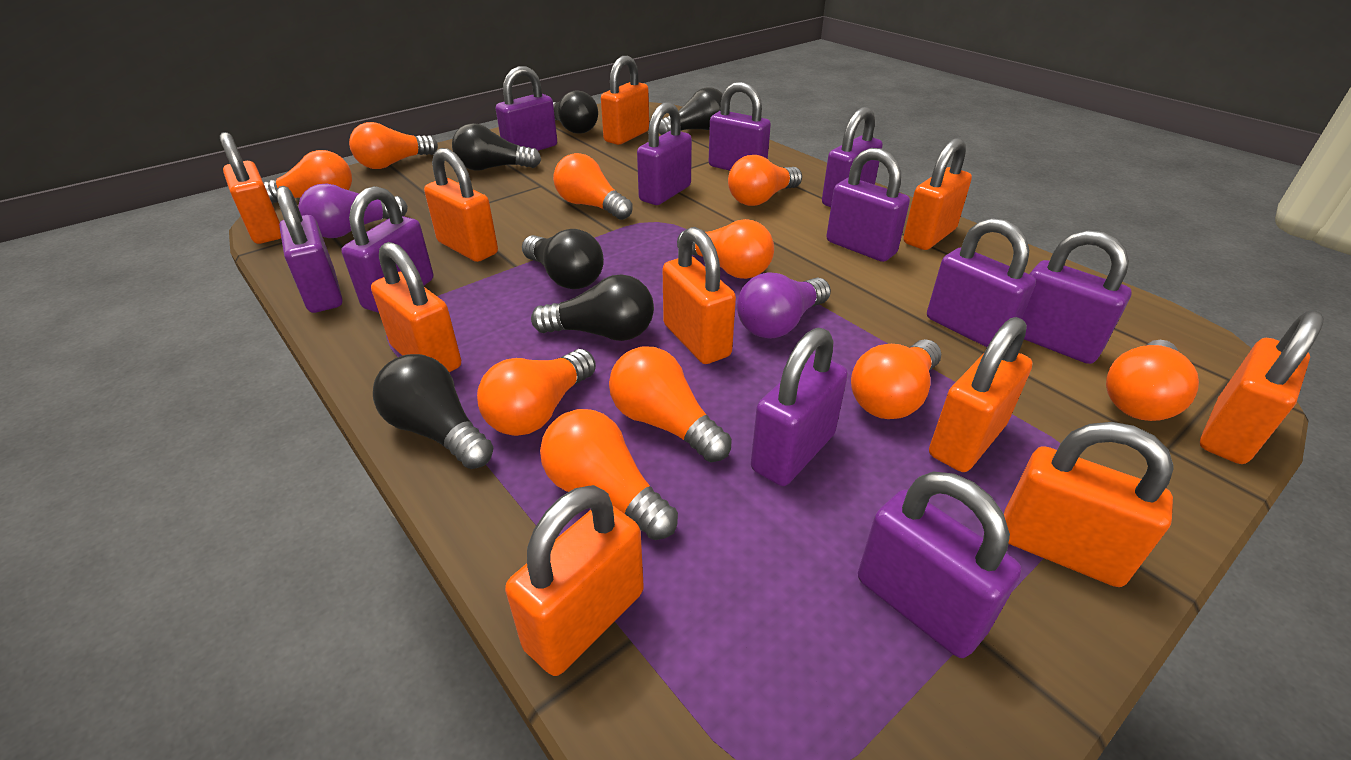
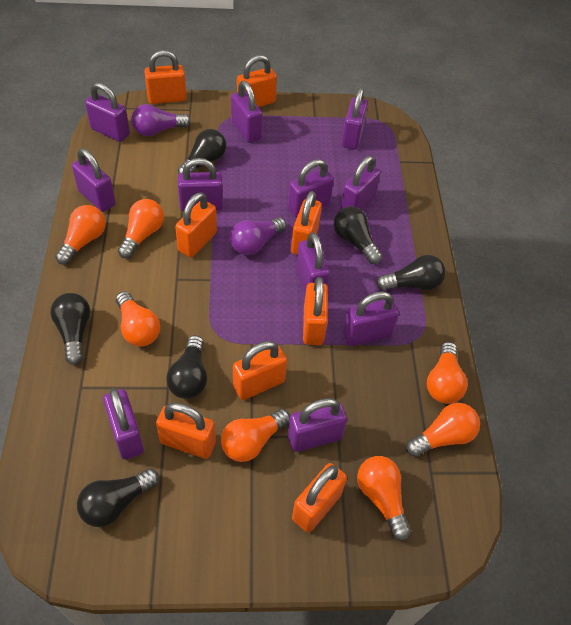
orange light bulb: 10 -> 7
orange padlock: 10 -> 8

